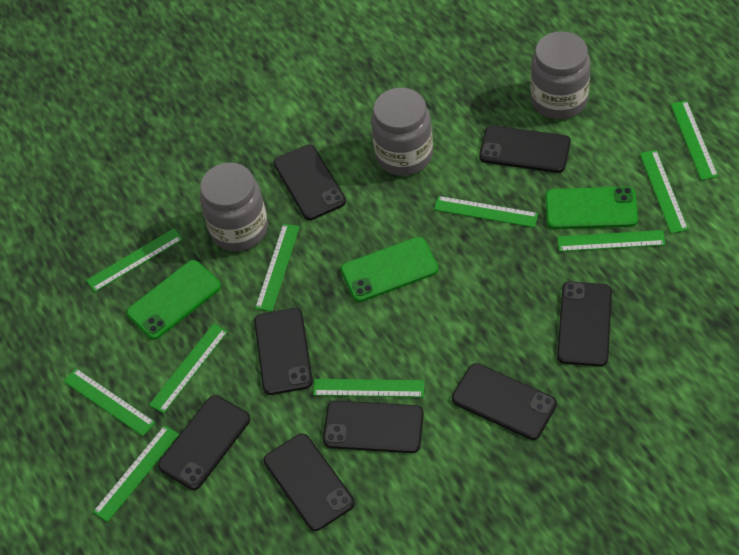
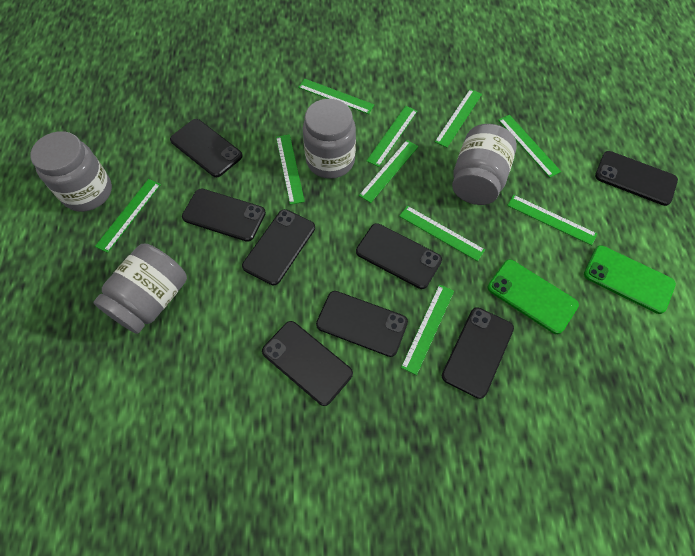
green phone: 3 -> 2
grey jar: 3 -> 4

